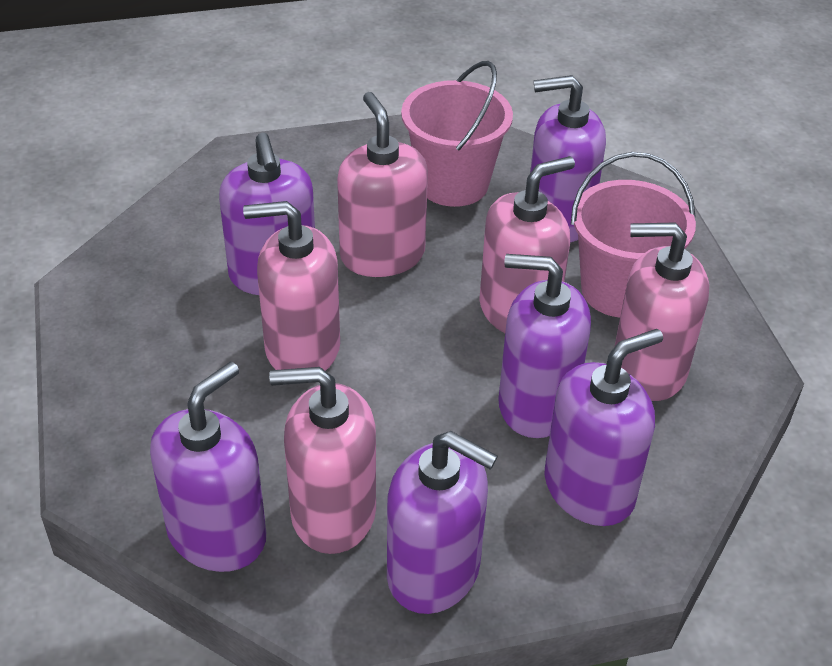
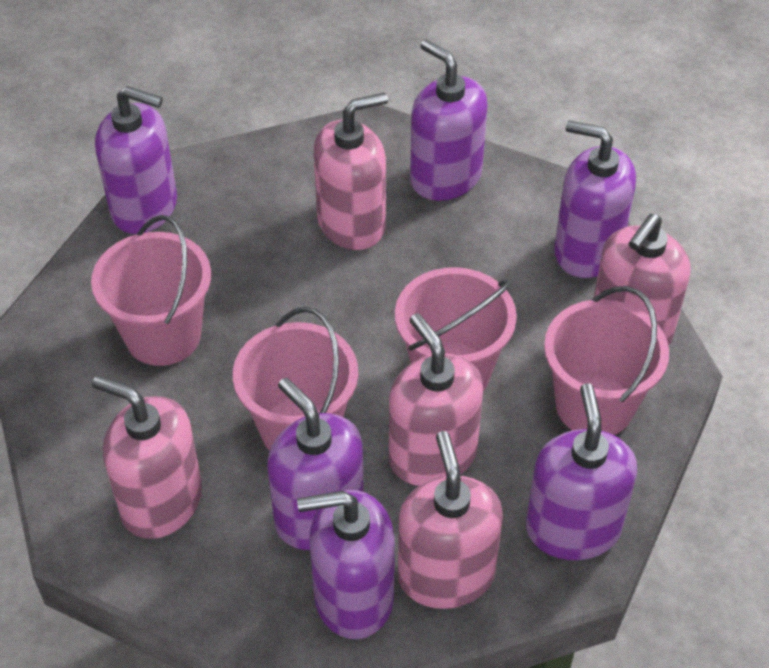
pink bucket: 2 -> 4

